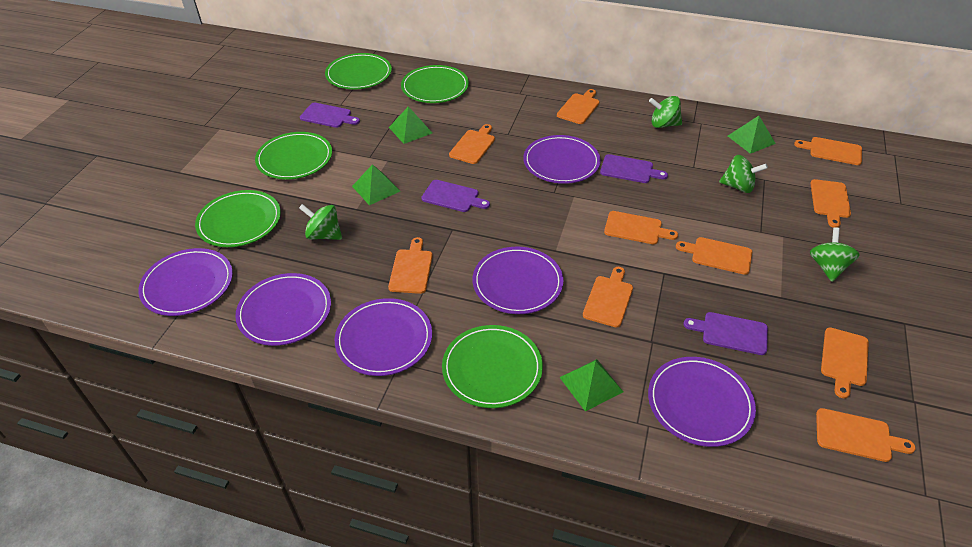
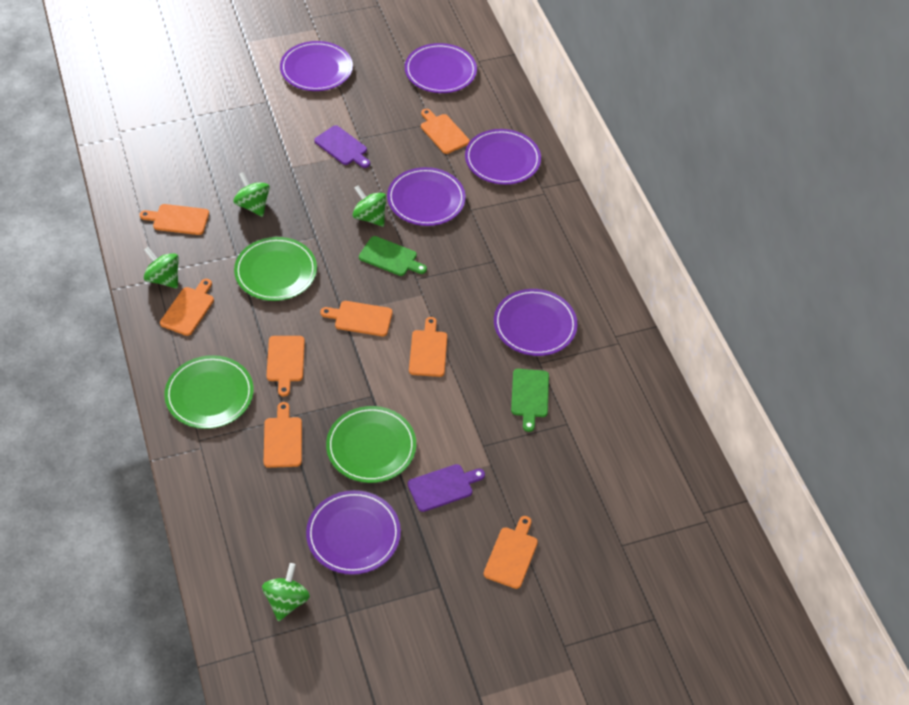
green cutting board: 0 -> 2
green plate: 5 -> 3
green pyramid: 4 -> 0
orange cutting board: 10 -> 8
purple cutting board: 4 -> 2

